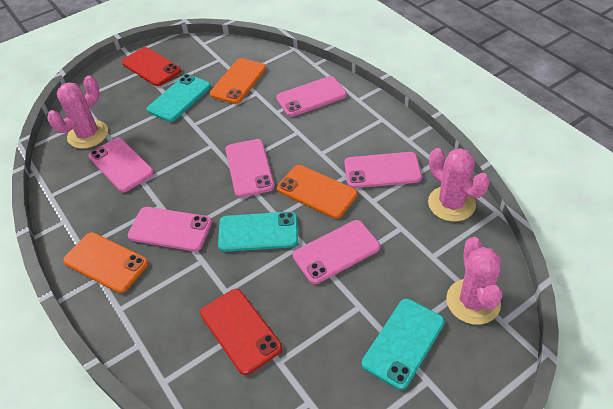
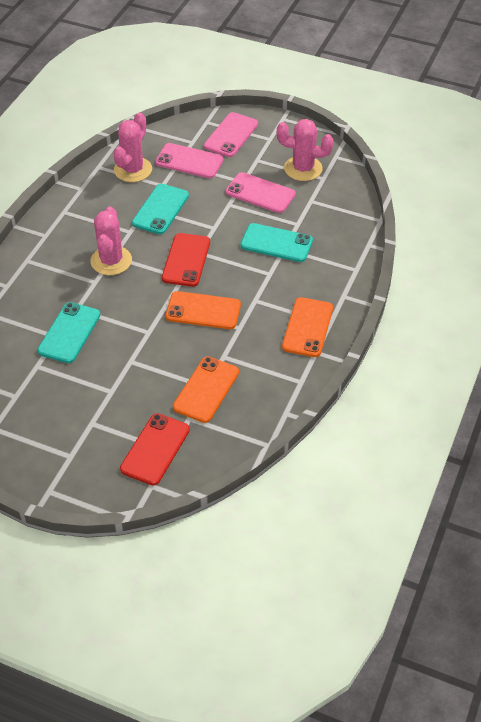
pink phone: 6 -> 3

